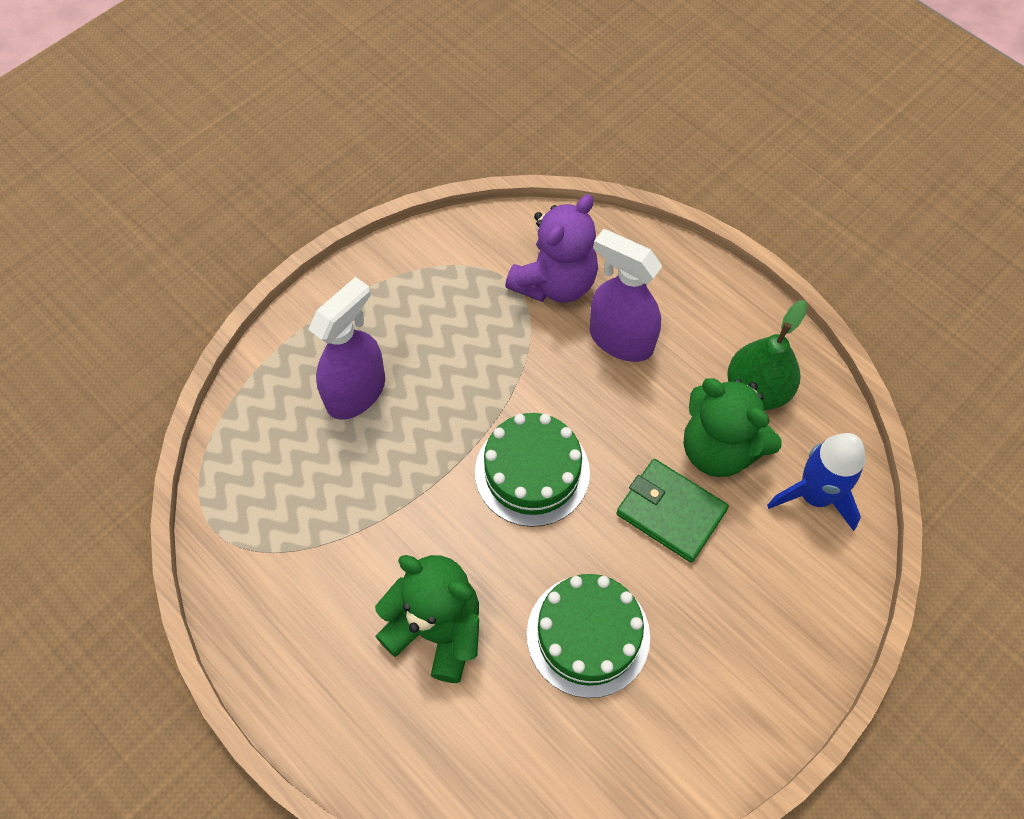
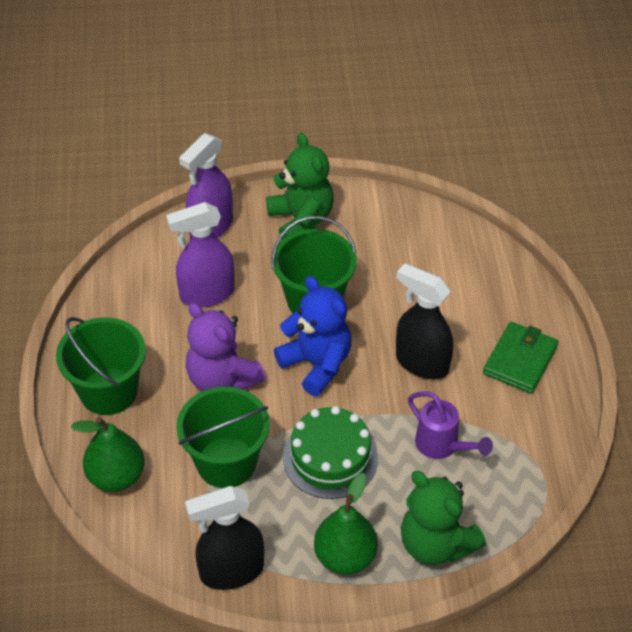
black spray bottle: 0 -> 2
blue rocket: 1 -> 0
blue teddy bear: 0 -> 1
green bucket: 0 -> 3
green cake: 2 -> 1
green pear: 1 -> 2
purple watering can: 0 -> 1

